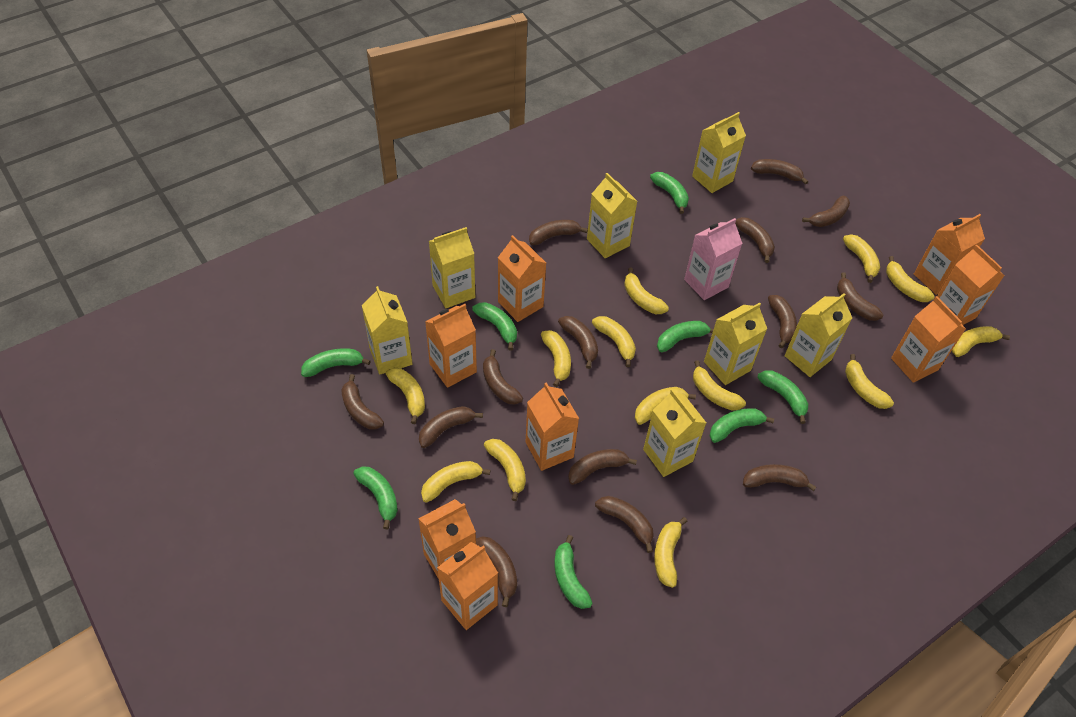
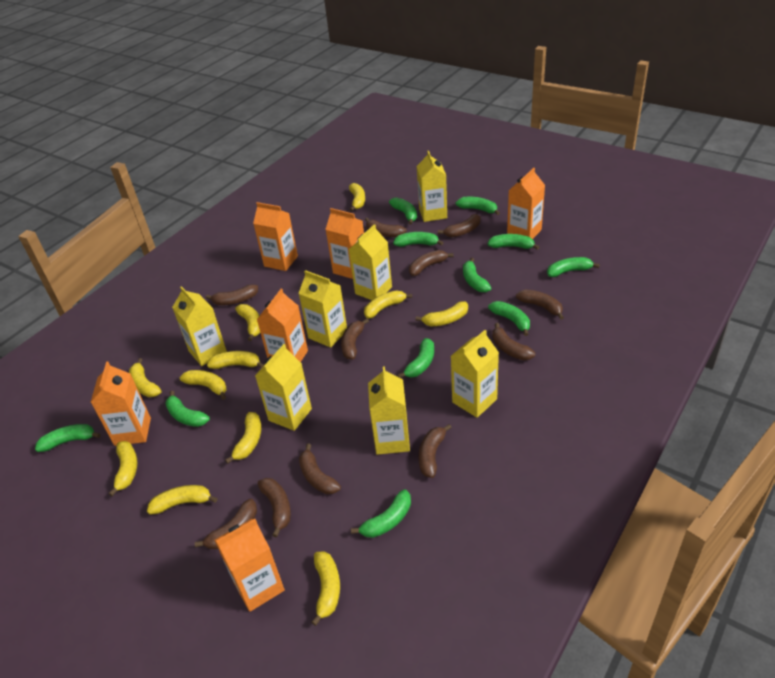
brown banana: 14 -> 11
green banana: 8 -> 11
orange carton: 8 -> 6
pink carton: 1 -> 0
yellow banana: 13 -> 11

